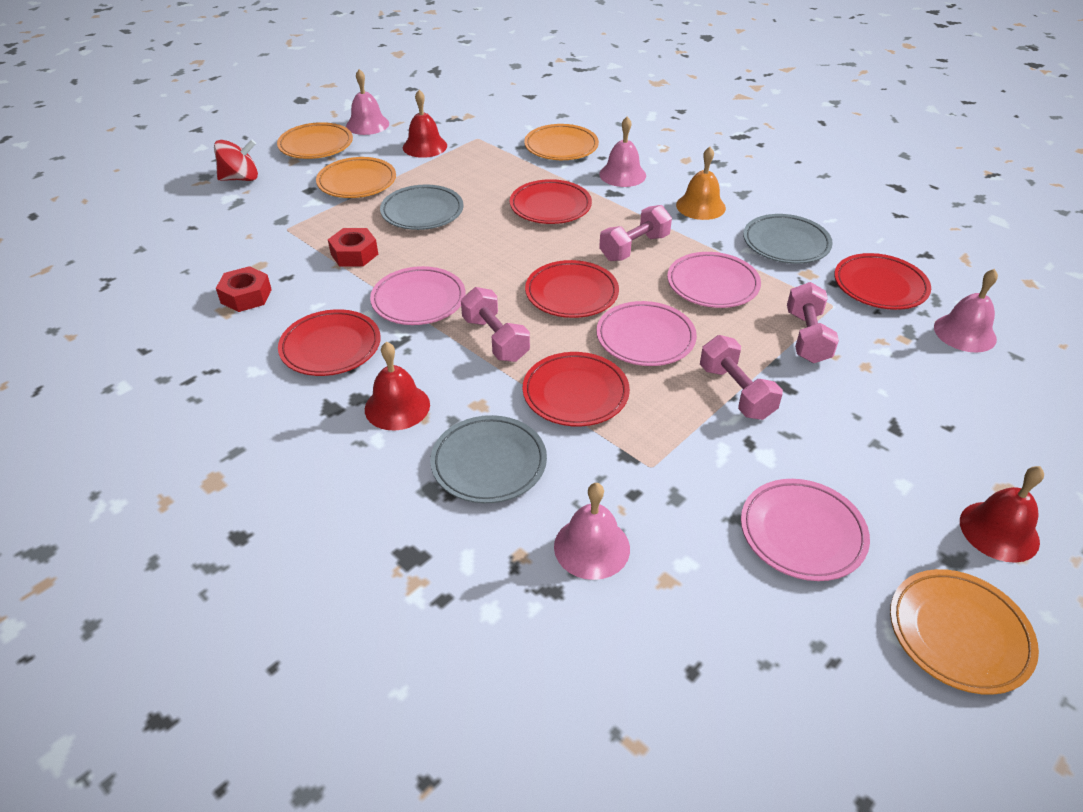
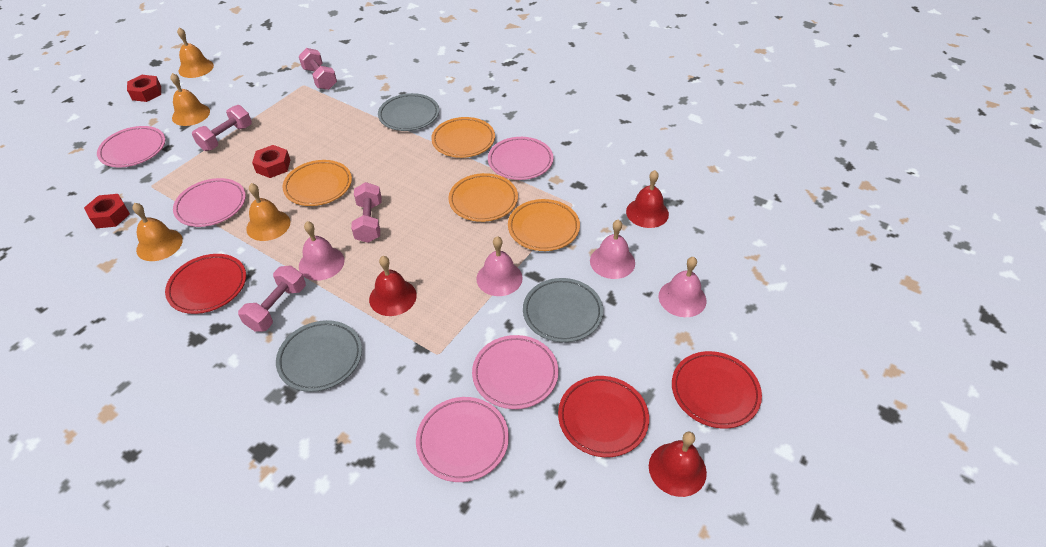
orange bell: 1 -> 4
pink plate: 4 -> 5
red nut: 2 -> 3
red plate: 5 -> 3
red spinning top: 1 -> 0

